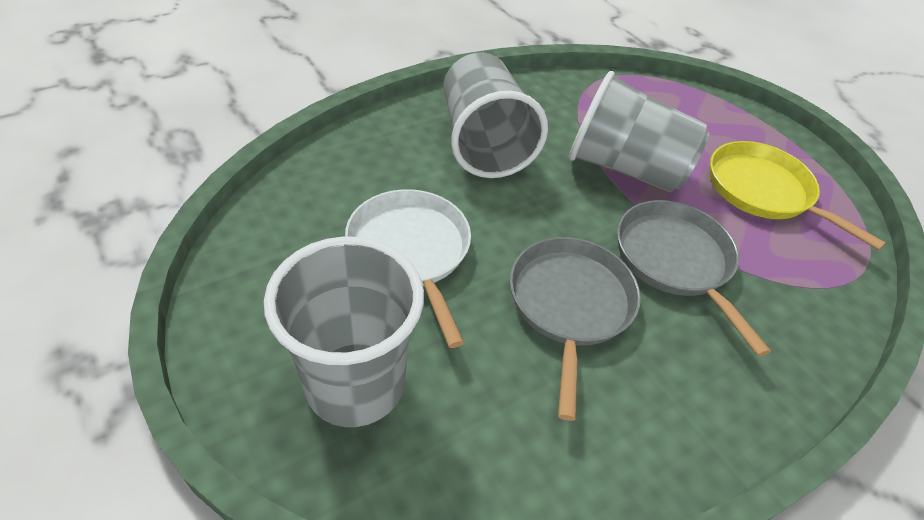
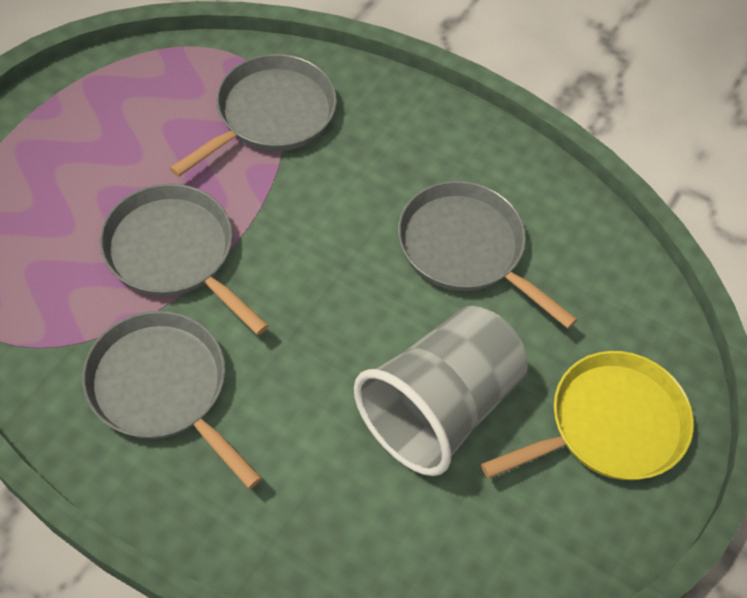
grey cup: 3 -> 1
grey pan: 2 -> 4
white pan: 1 -> 0

